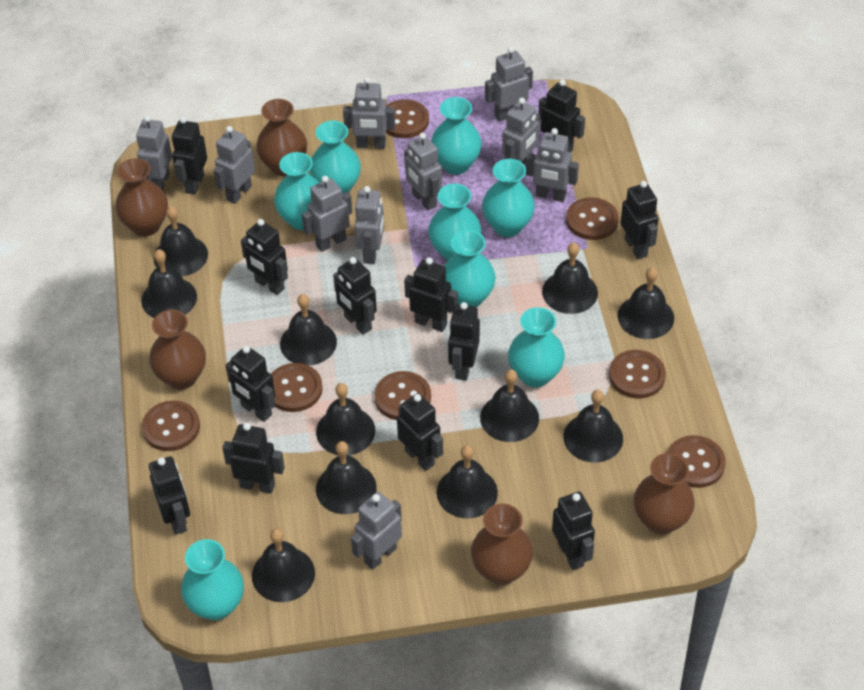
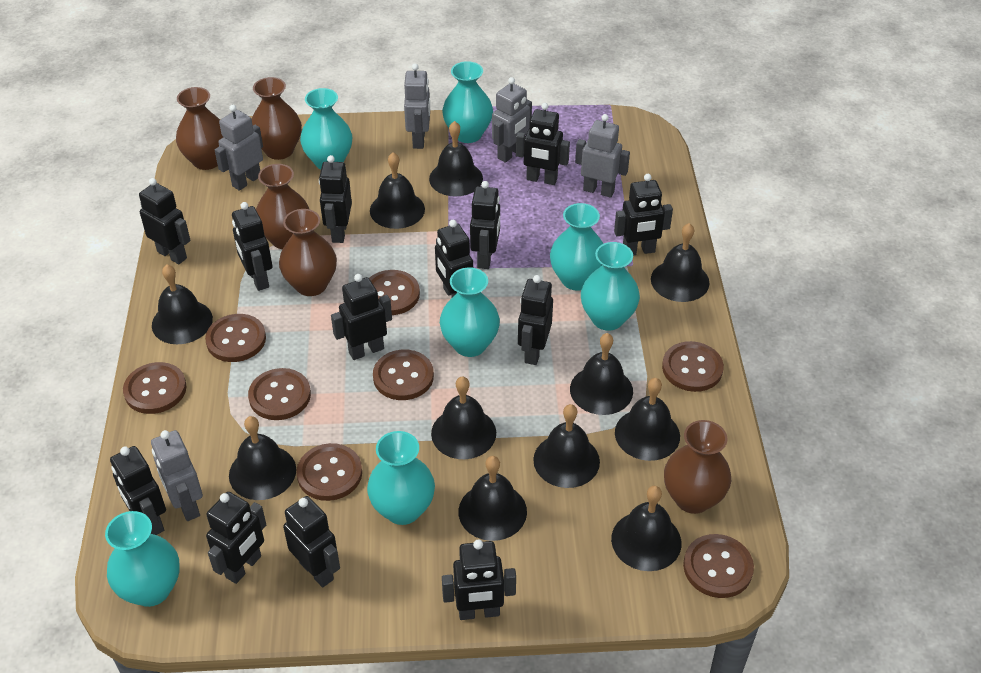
black robot: 12 -> 13
brown button: 7 -> 8
grey robot: 10 -> 5
turquoise vase: 8 -> 7

